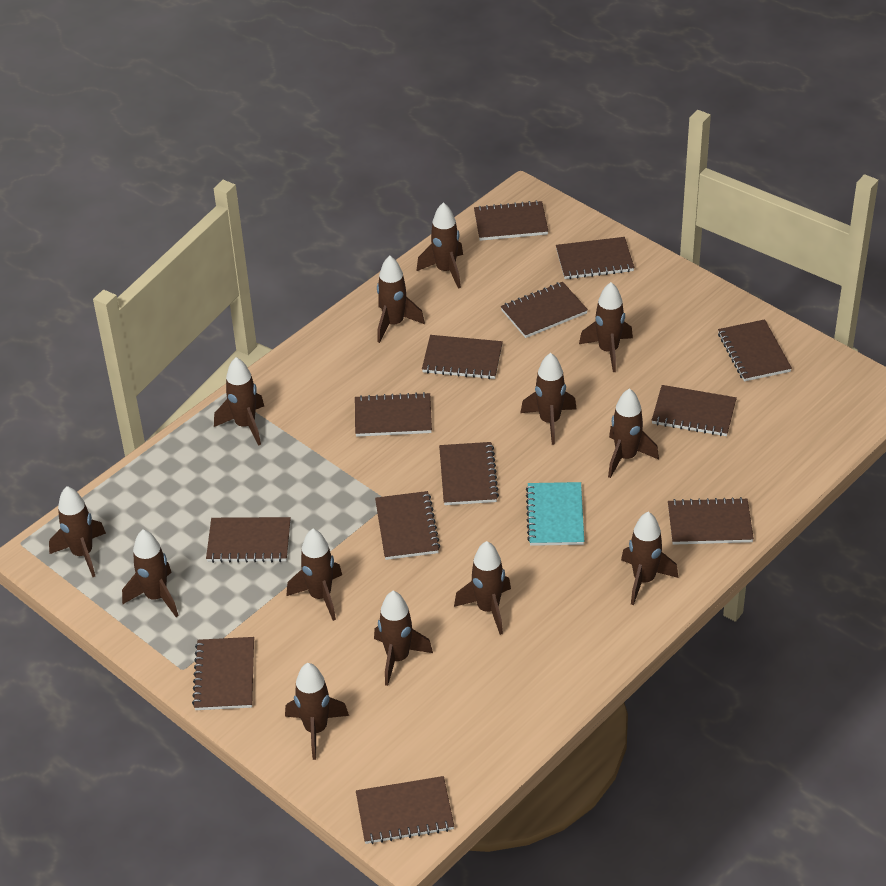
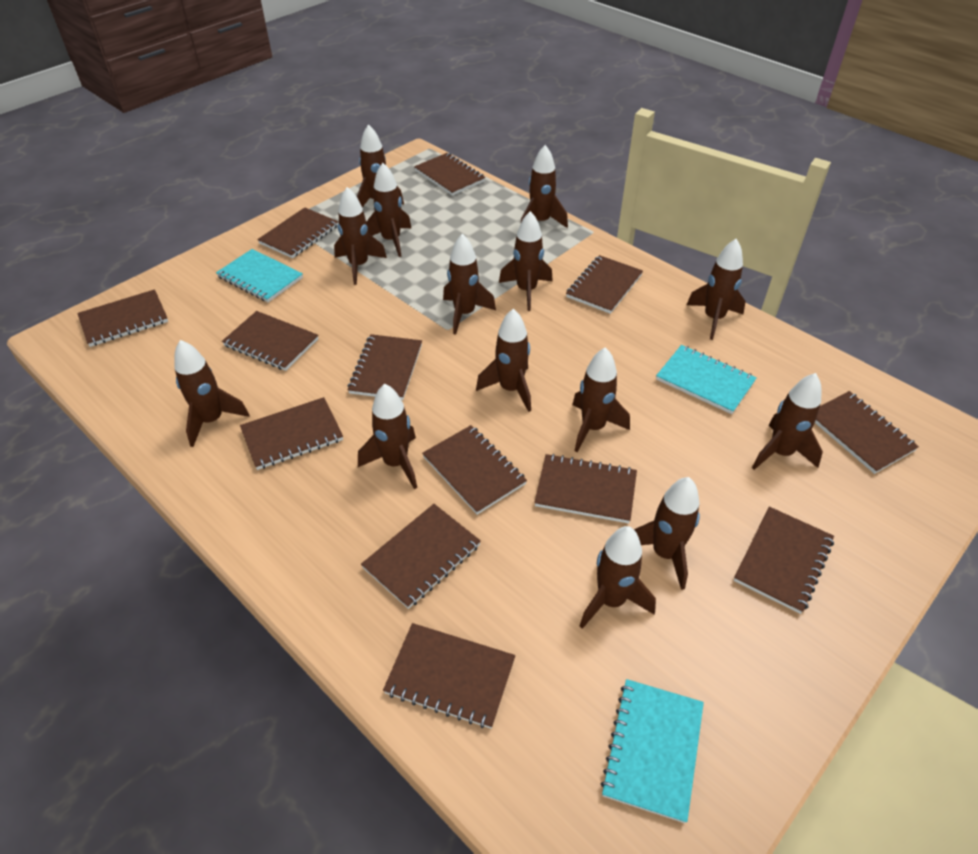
brown rocket: 13 -> 14
turquoise notebook: 1 -> 3

